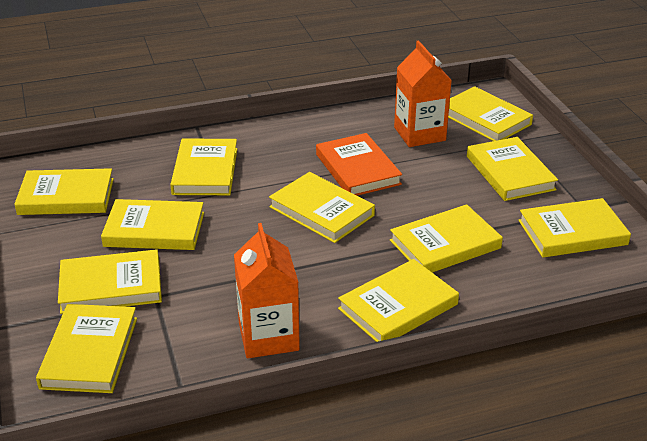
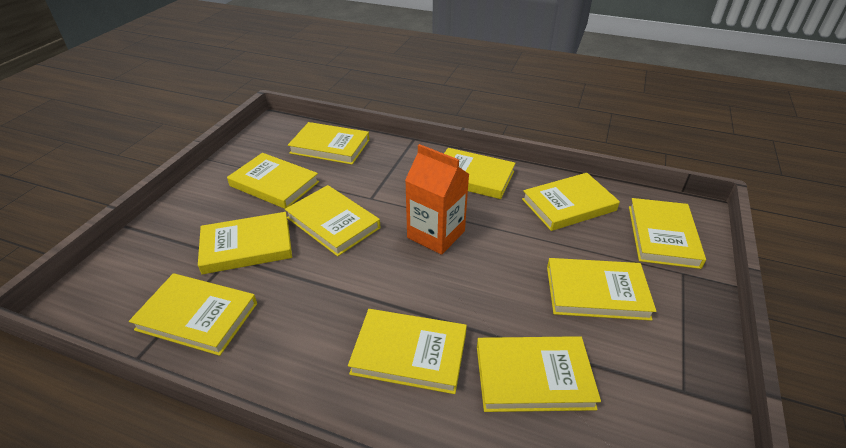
orange book: 1 -> 0
orange carton: 2 -> 1

